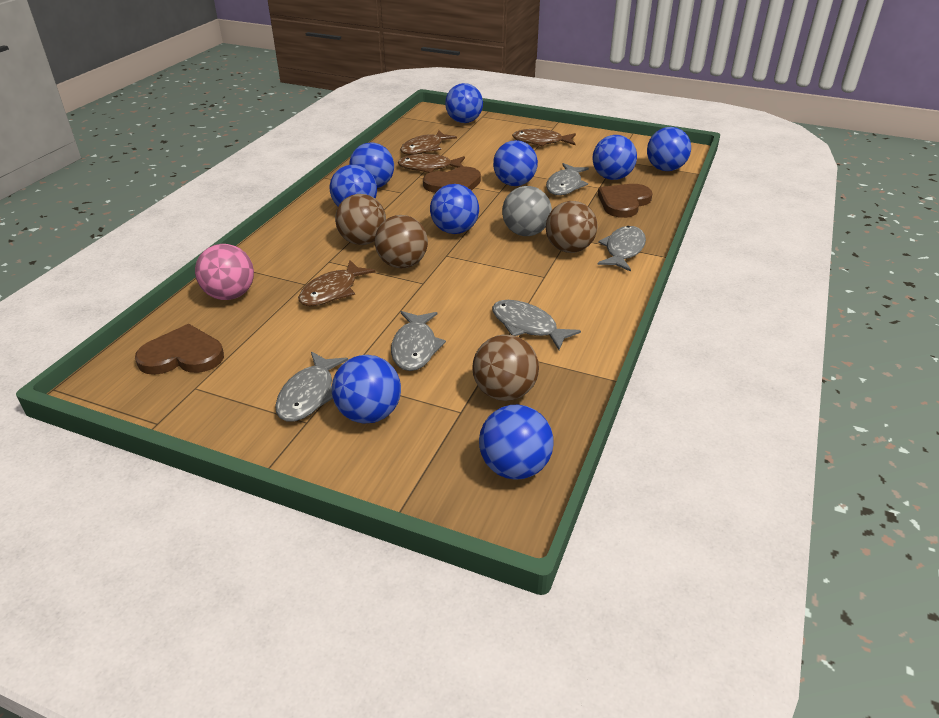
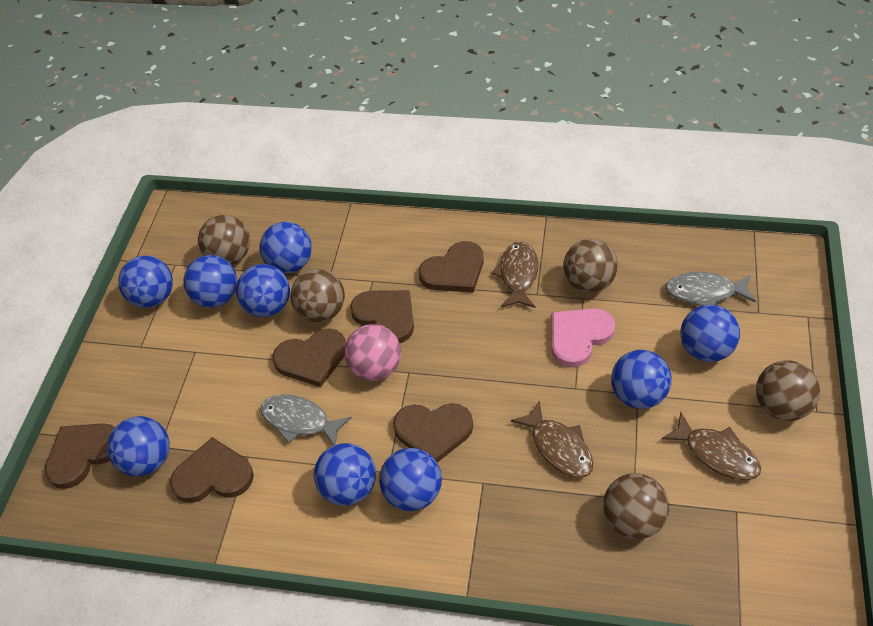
brown ball: 4 -> 5
brown fish: 4 -> 3
brown heart: 3 -> 6
grey ball: 1 -> 0
grey fish: 5 -> 2
pink heart: 0 -> 1

